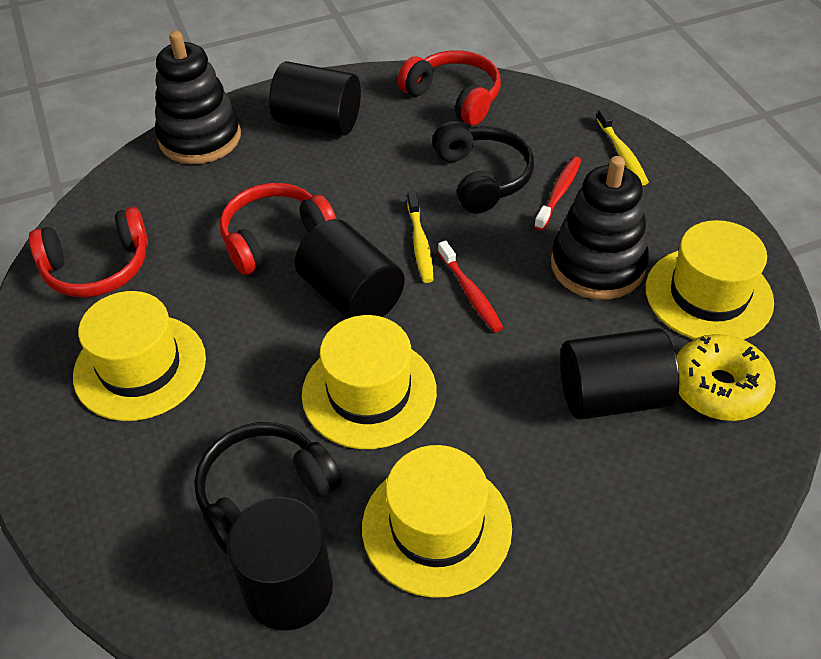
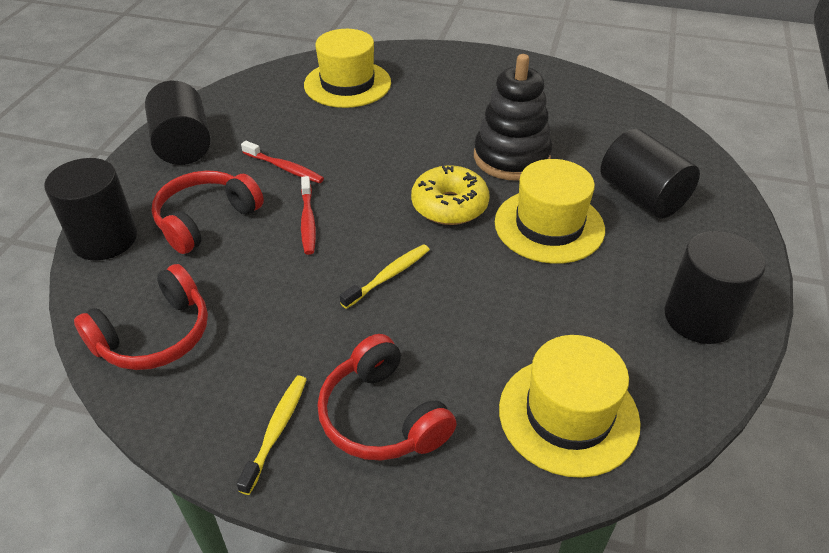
black headphones: 2 -> 0
black stacking toy: 2 -> 1
yellow hat: 4 -> 3

